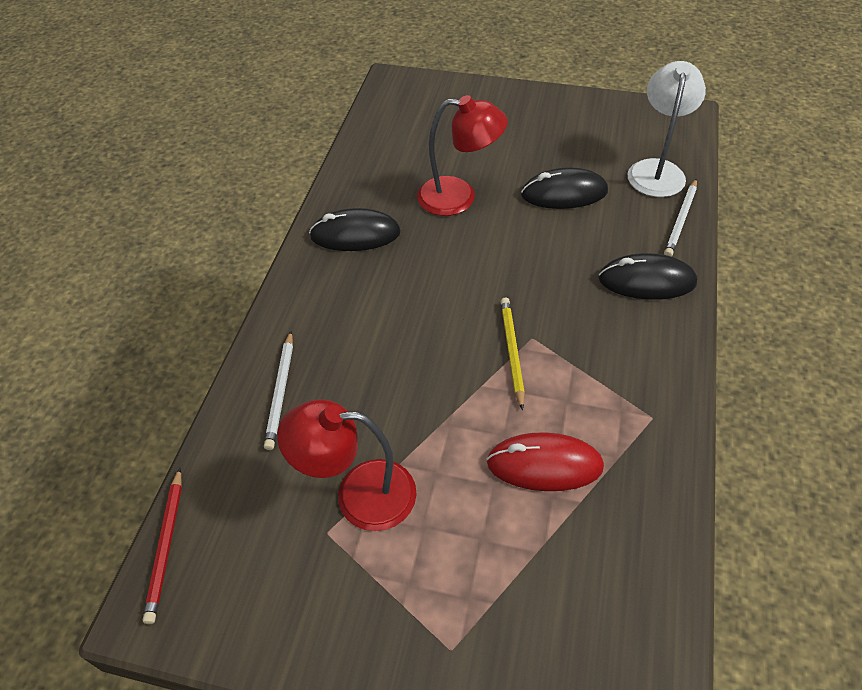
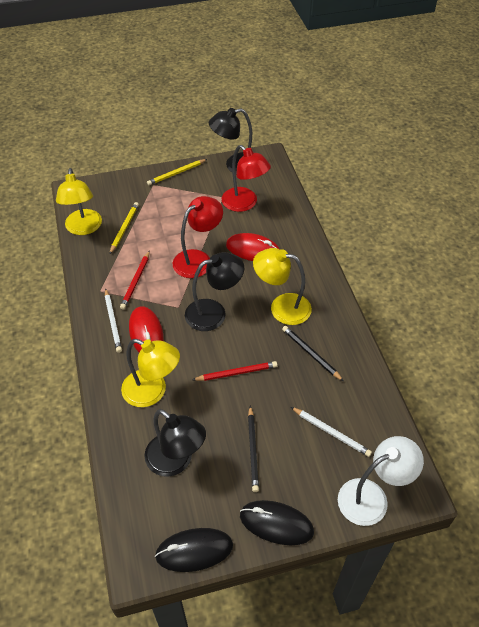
black lamp: 0 -> 3
black mouse: 3 -> 2
black pencil: 0 -> 2
red mouse: 1 -> 2
red pencil: 1 -> 2
yellow lamp: 0 -> 3
yellow pencil: 1 -> 2

